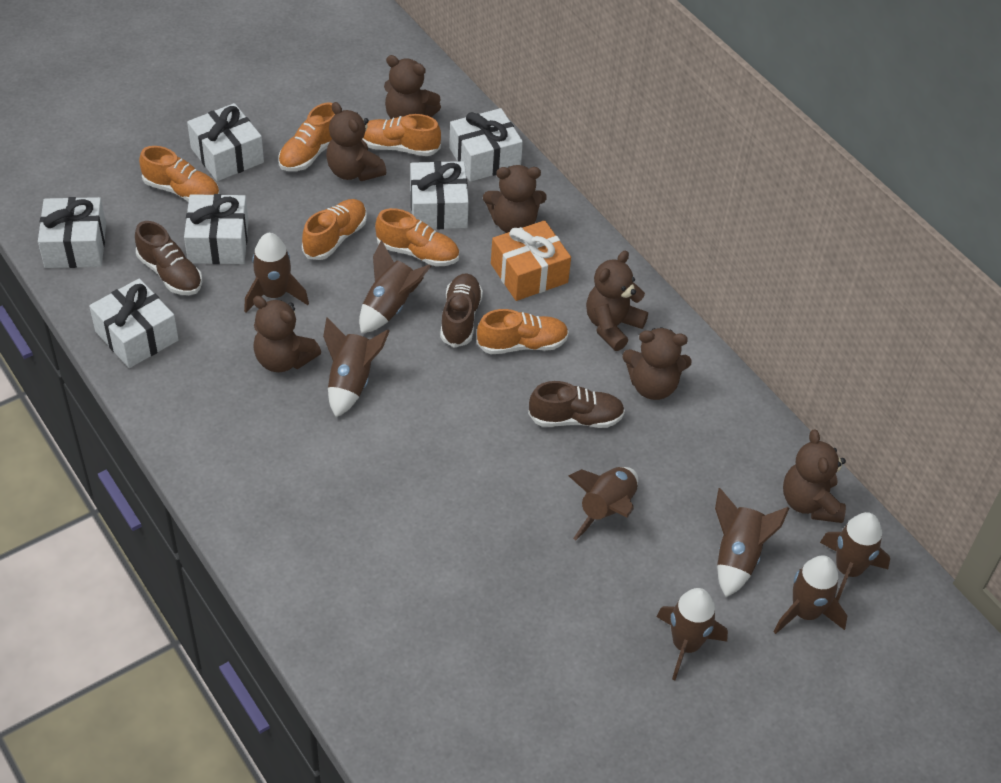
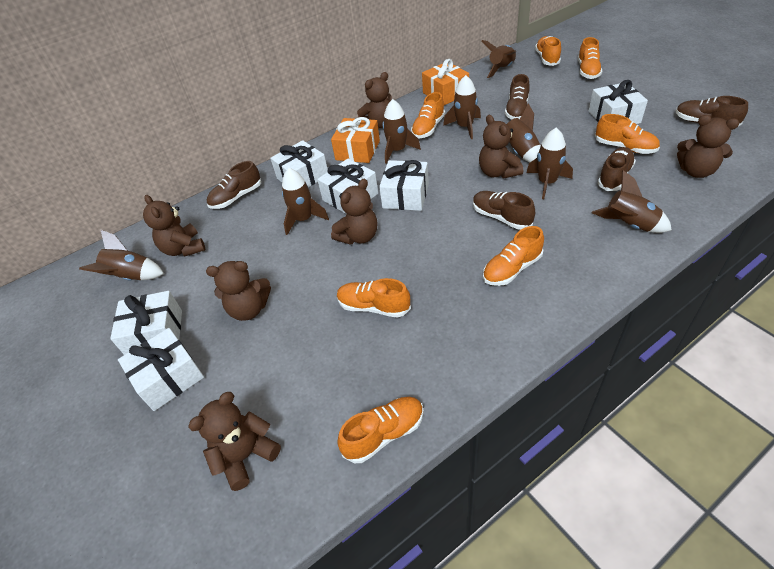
brown shoe: 3 -> 5
orange gift: 1 -> 2
orange shoe: 6 -> 7

